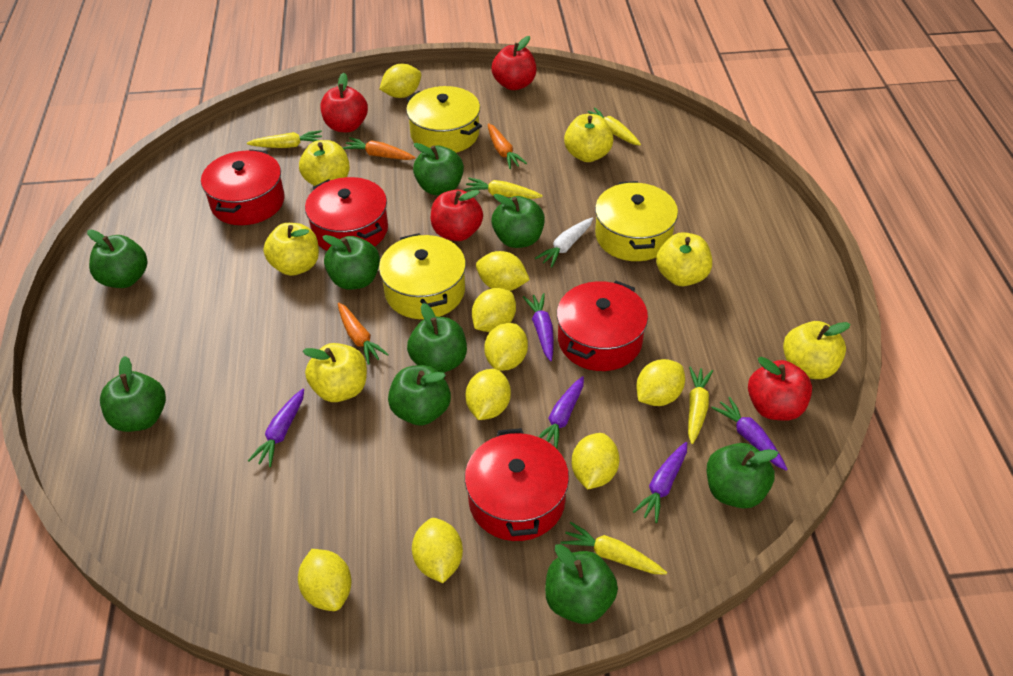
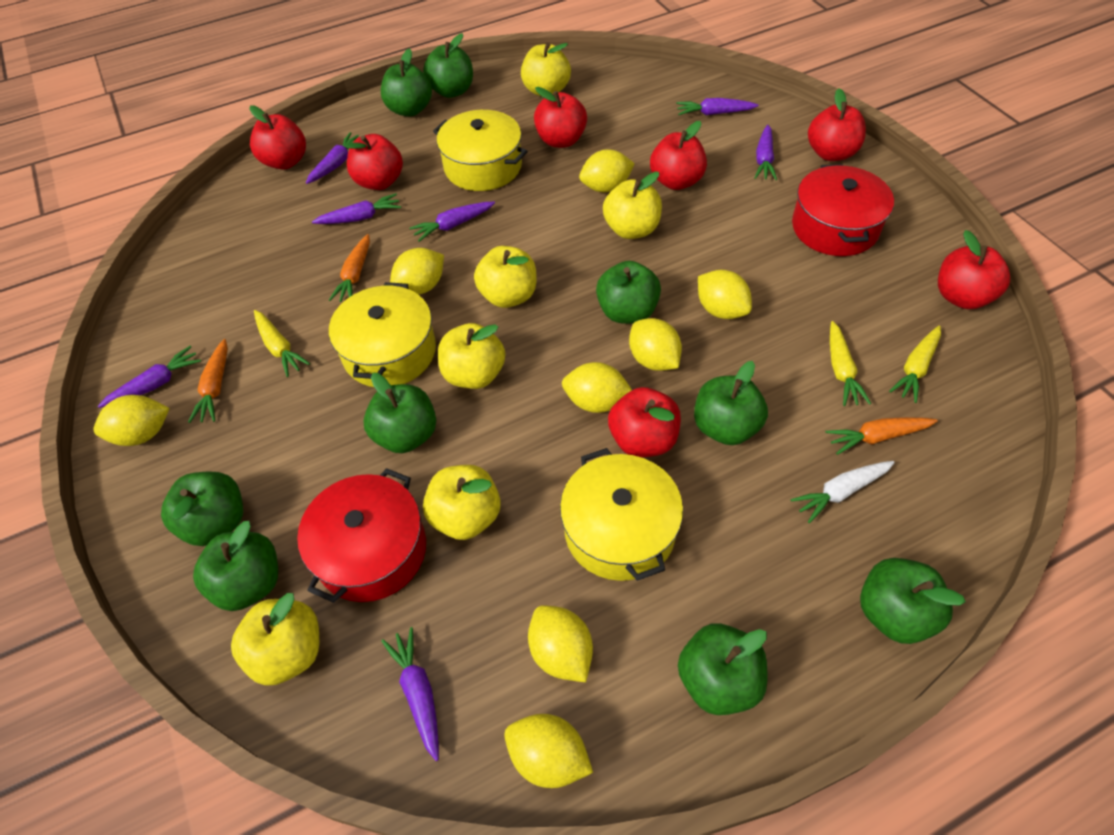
purple carrot: 5 -> 7
red apple: 4 -> 7
red pot: 4 -> 2
yellow carrot: 5 -> 3
yellow lemon: 9 -> 8

